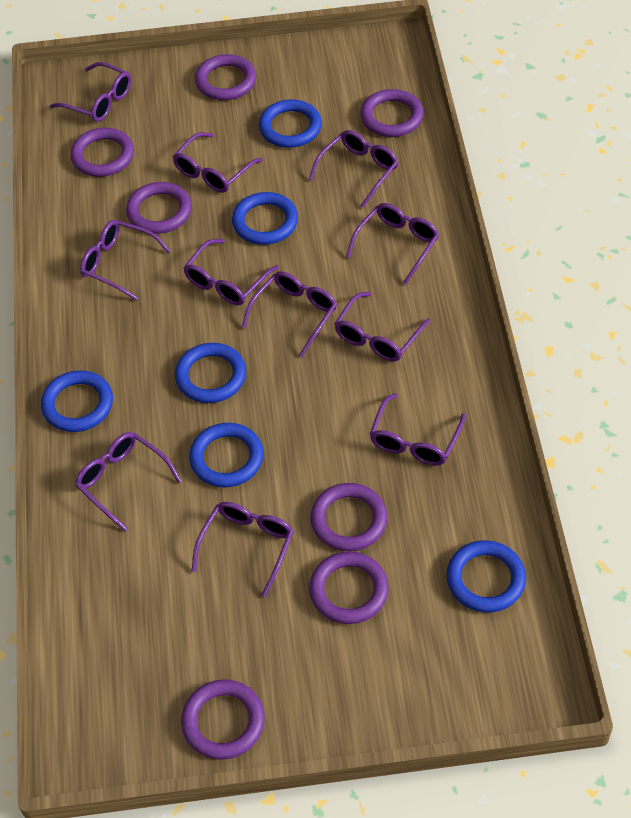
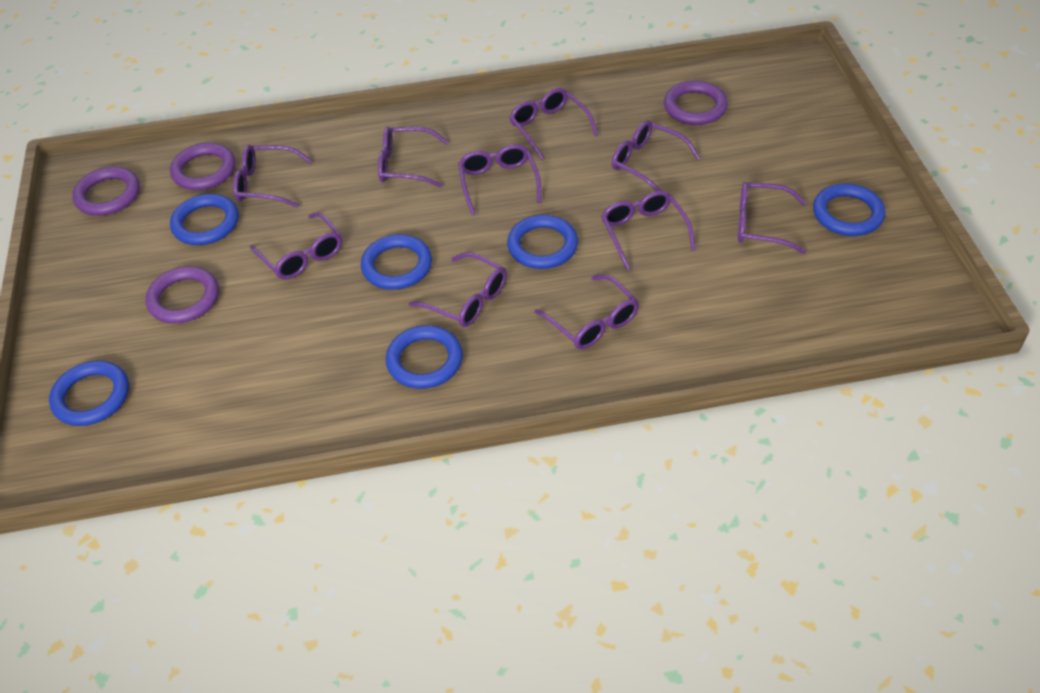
purple glasses: 11 -> 10
purple ring: 7 -> 4

